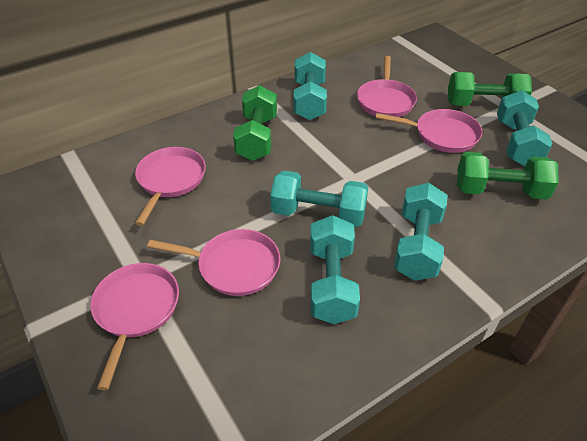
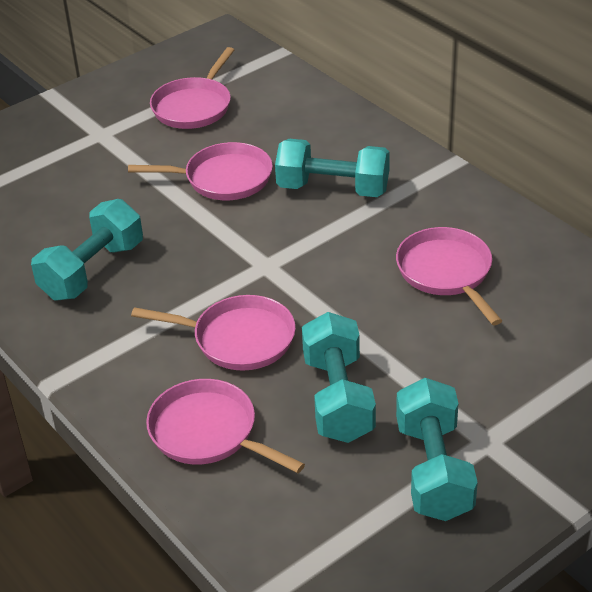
green dumbbell: 3 -> 0
turquoise dumbbell: 5 -> 4

